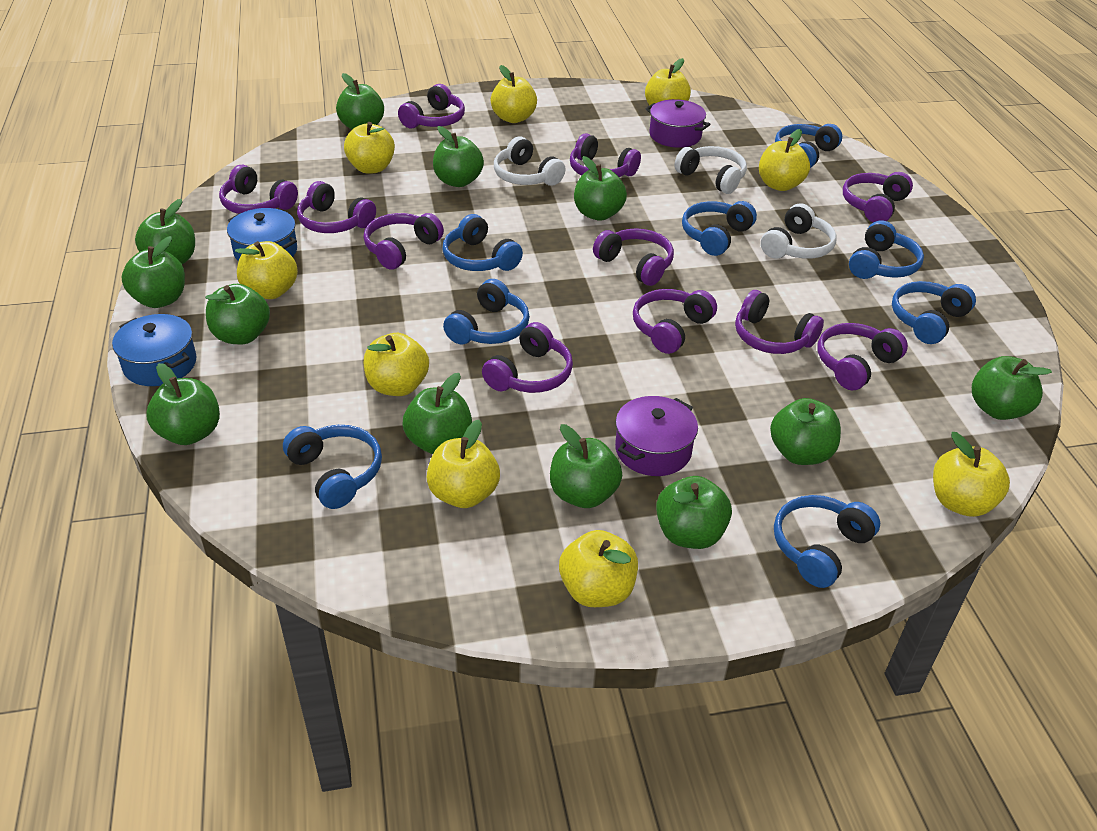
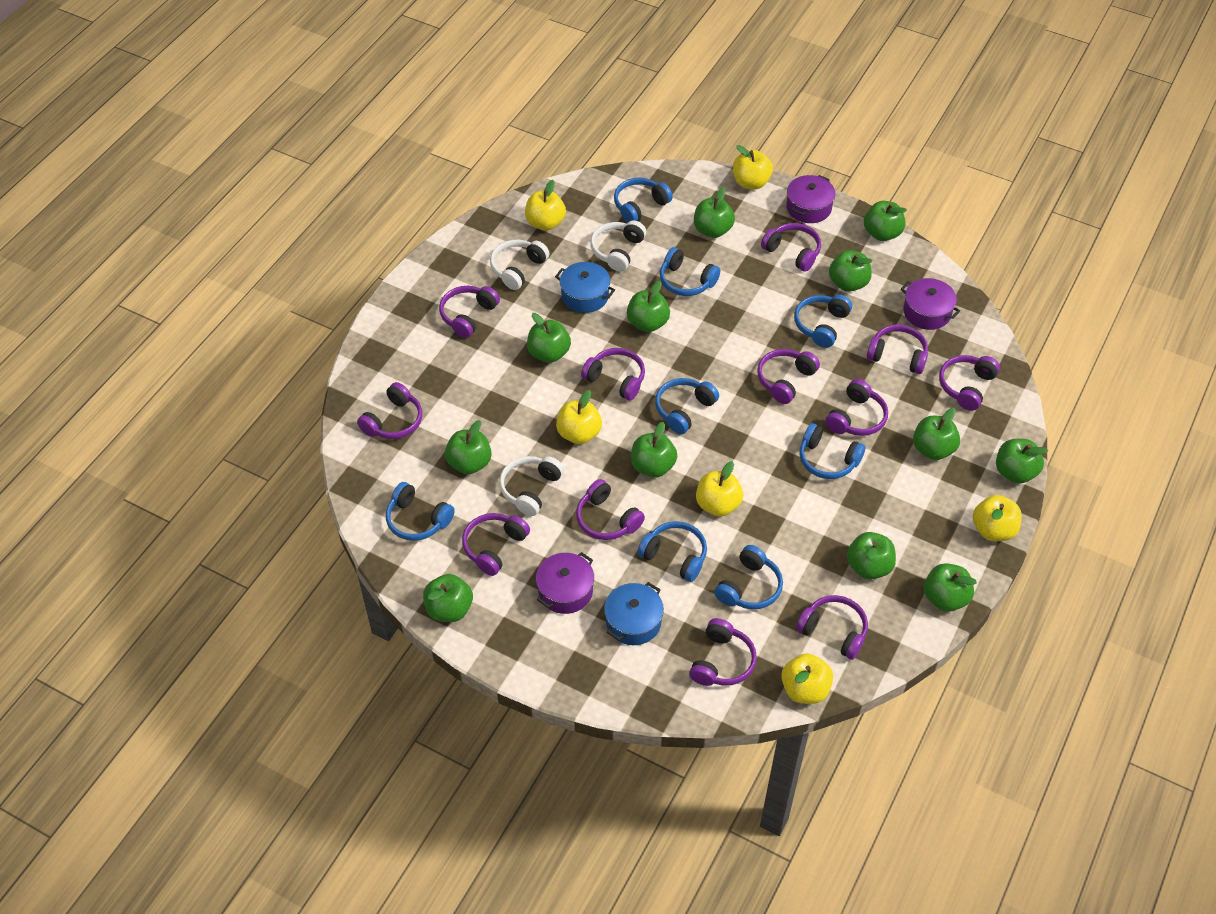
purple headphones: 11 -> 12
purple pot: 2 -> 3
yellow apple: 9 -> 6

